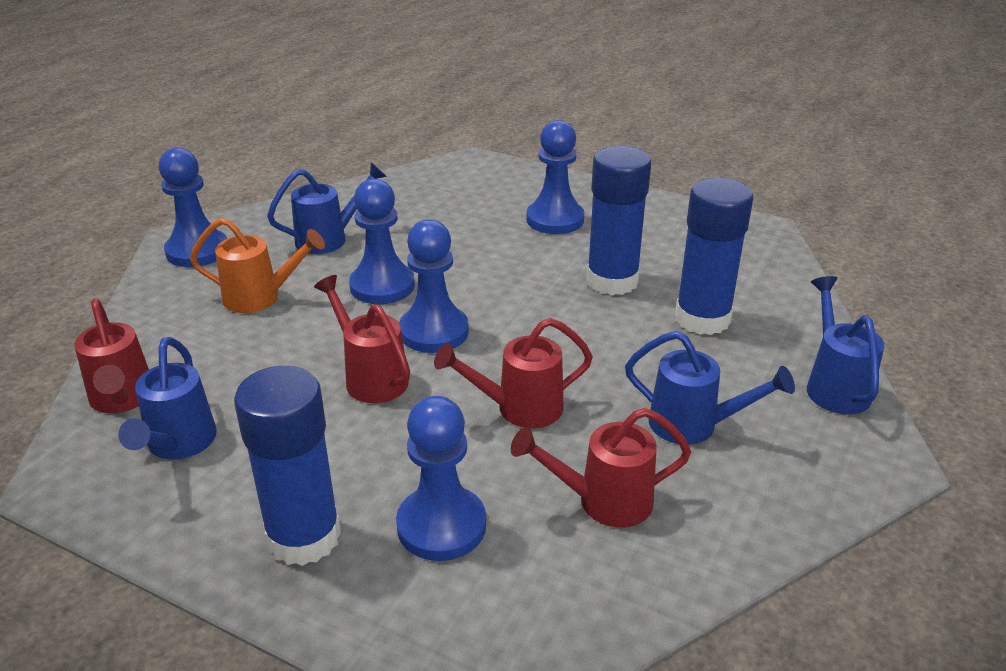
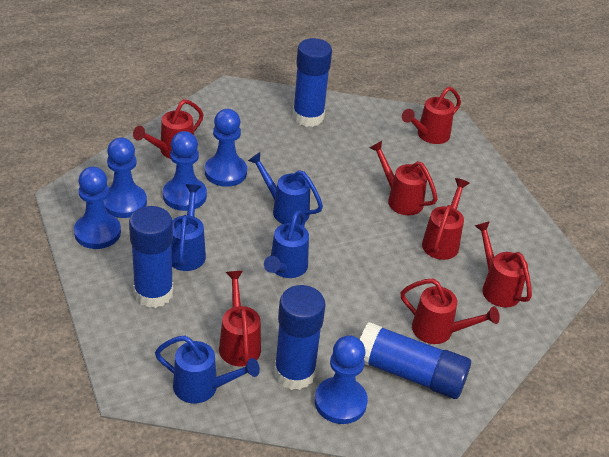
blue glue stick: 3 -> 4
orange watering can: 1 -> 0
red watering can: 4 -> 7

